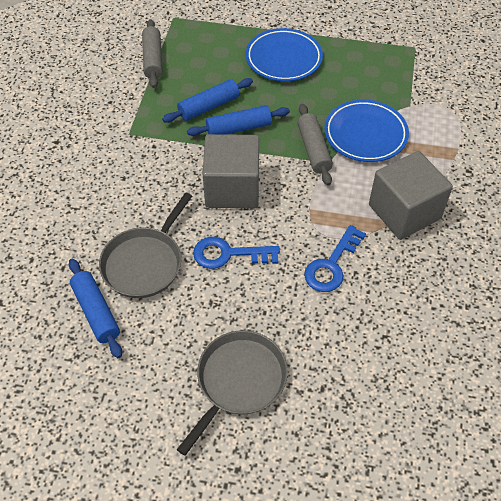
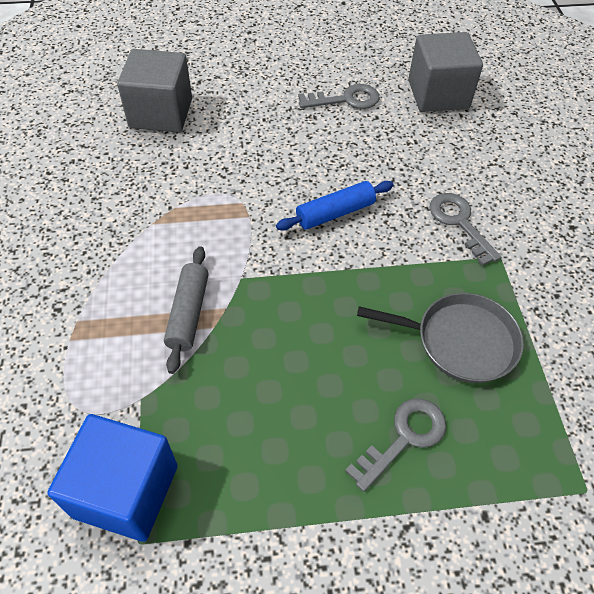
blue cube: 0 -> 1
blue key: 2 -> 0
blue plate: 2 -> 0
blue rolling pin: 3 -> 1
grey key: 0 -> 3
grey pan: 2 -> 1
grey rolling pin: 2 -> 1

